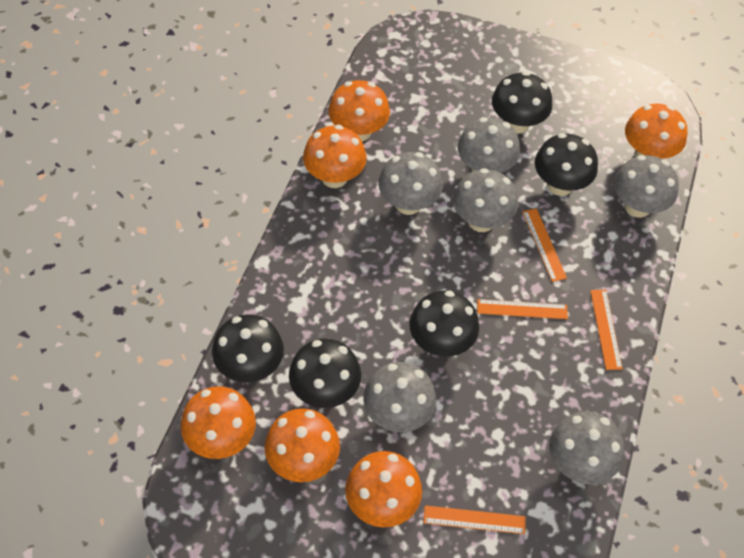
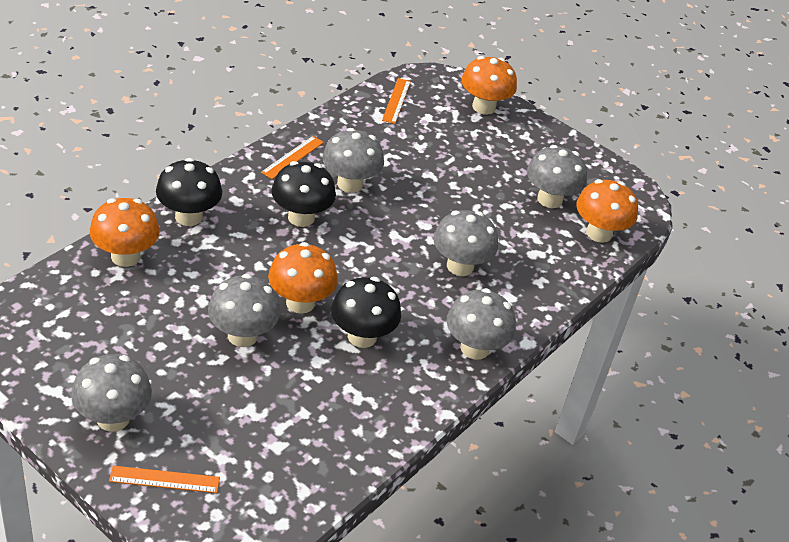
black mushroom: 5 -> 3
orange mushroom: 6 -> 4
orange ruler: 4 -> 3

